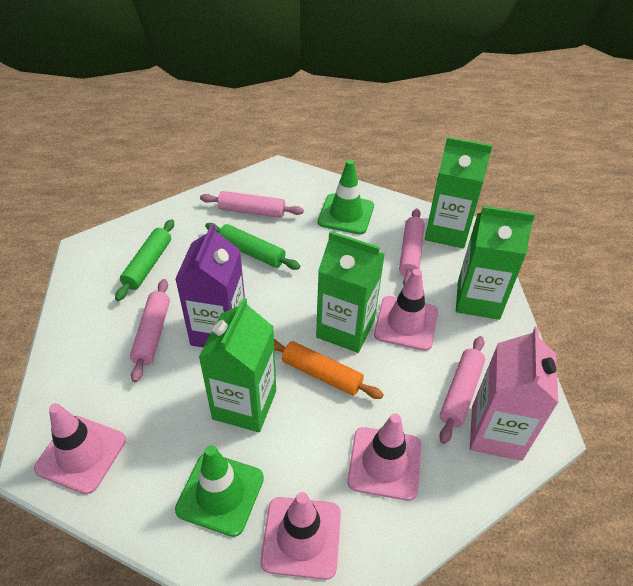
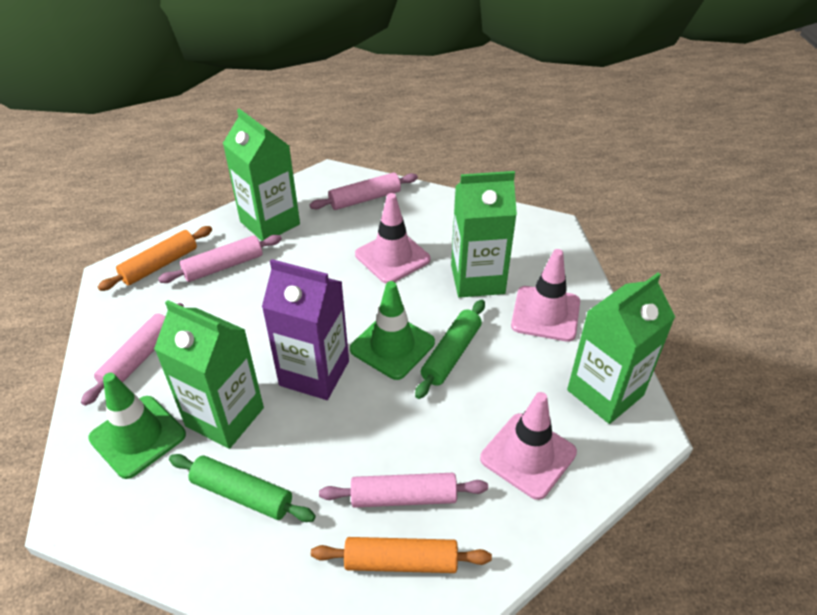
orange rolling pin: 1 -> 2
pink carton: 1 -> 0
pink traffic cone: 4 -> 3

